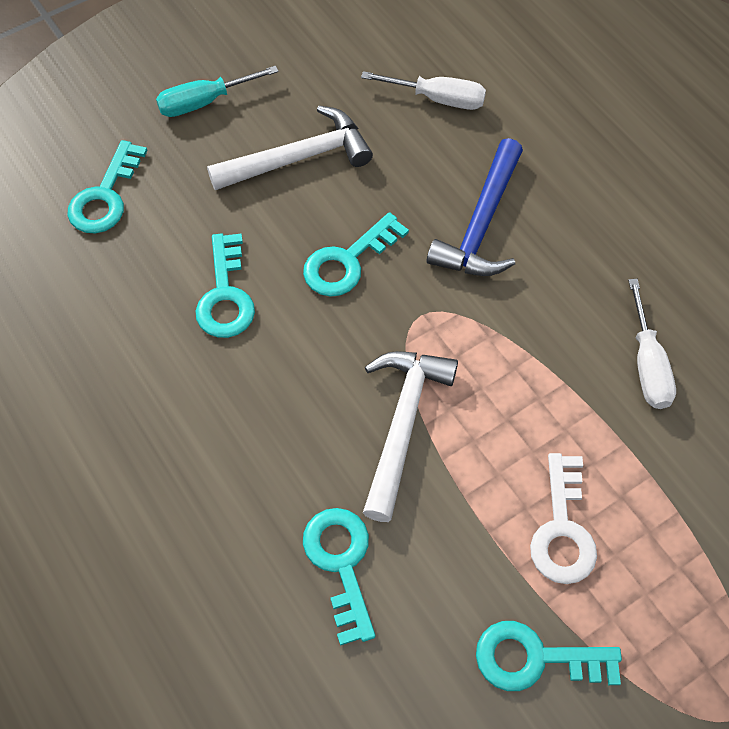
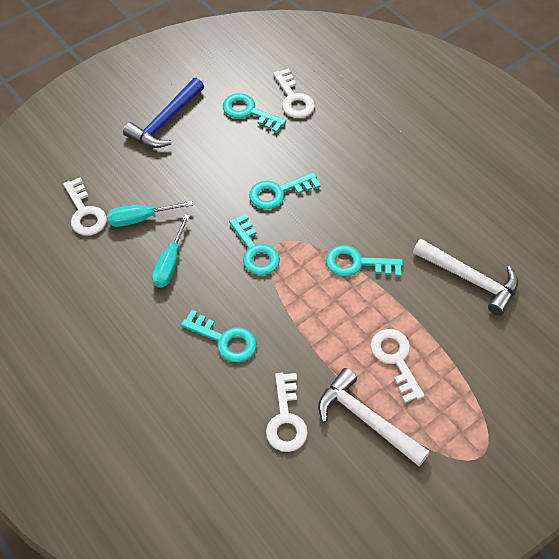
turquoise screwdriver: 1 -> 2
white key: 1 -> 4
white screwdriver: 2 -> 0

